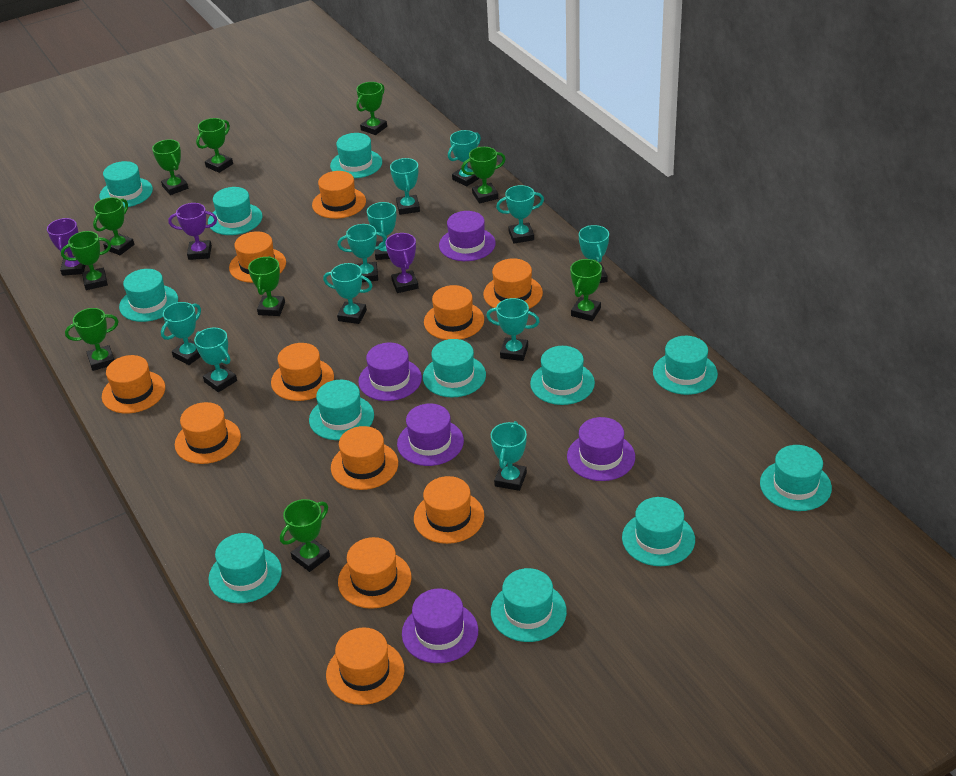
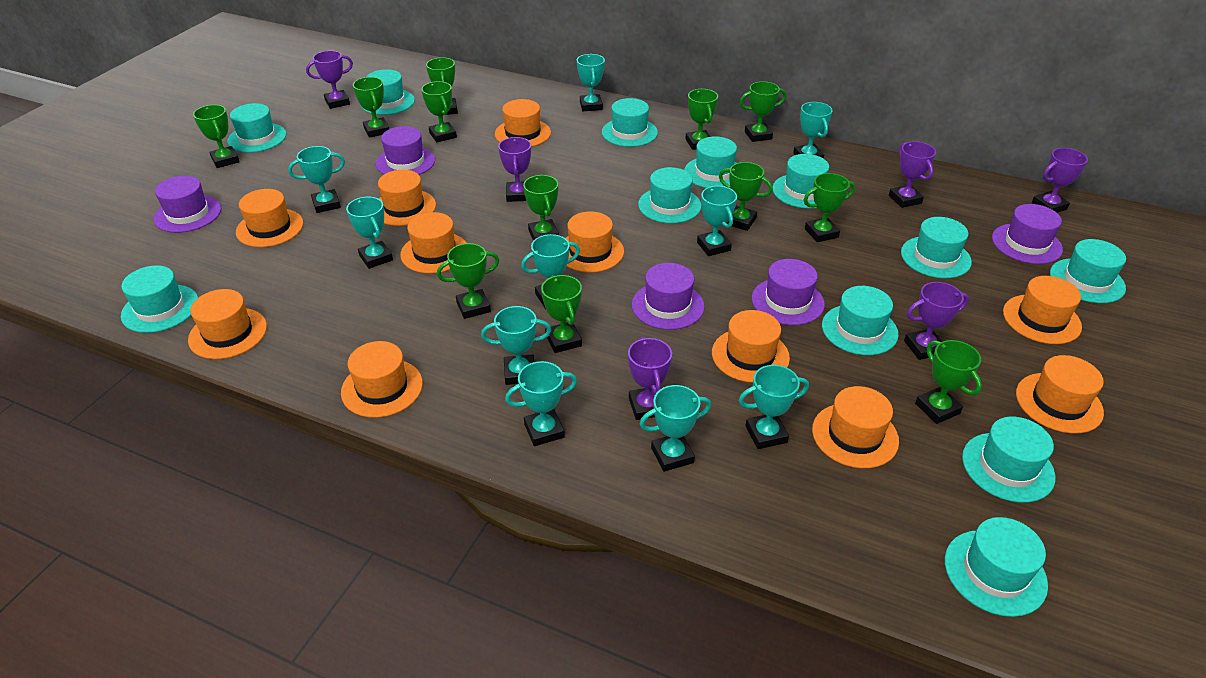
green trophy: 10 -> 12
purple trophy: 3 -> 6
turquoise trophy: 11 -> 10

